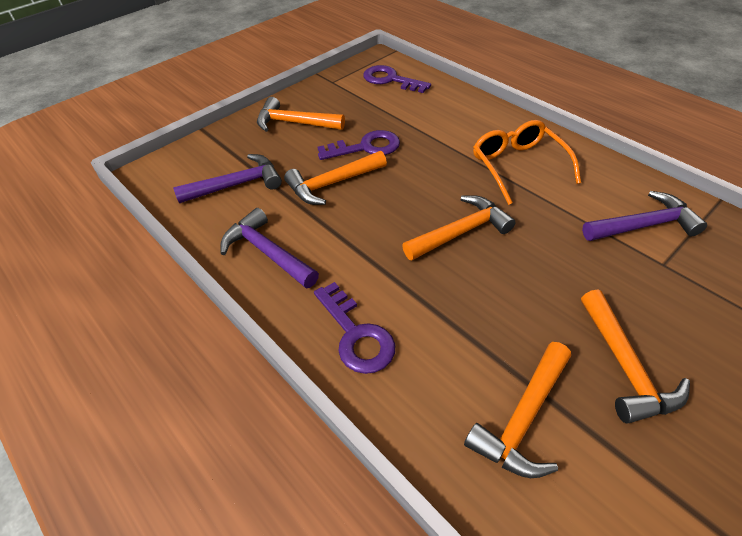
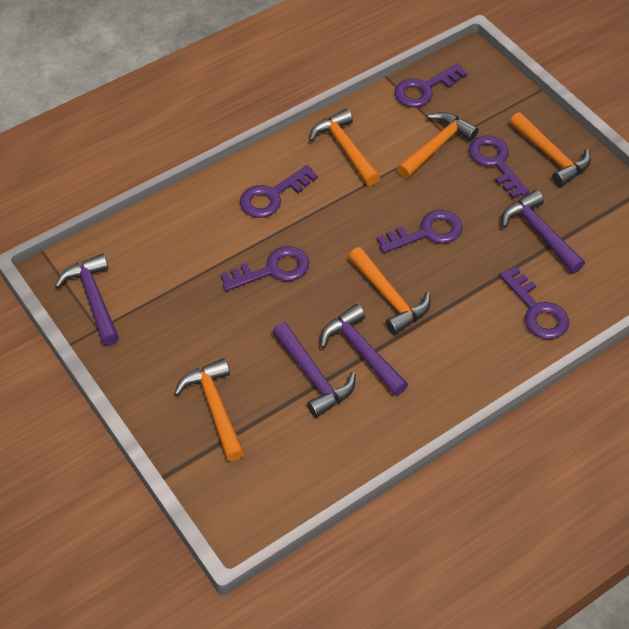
orange glasses: 1 -> 0
purple hammer: 3 -> 4
purple key: 3 -> 6

